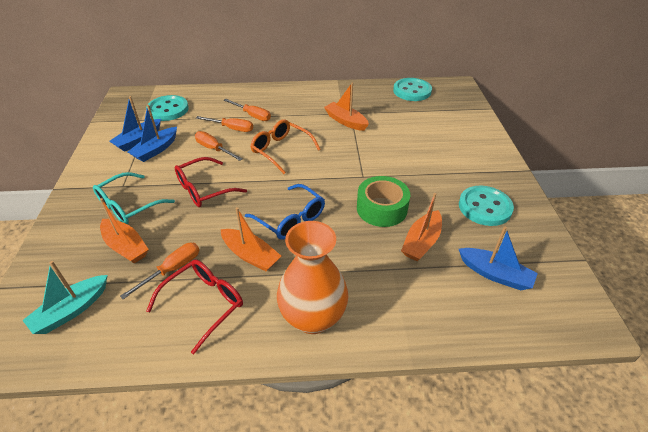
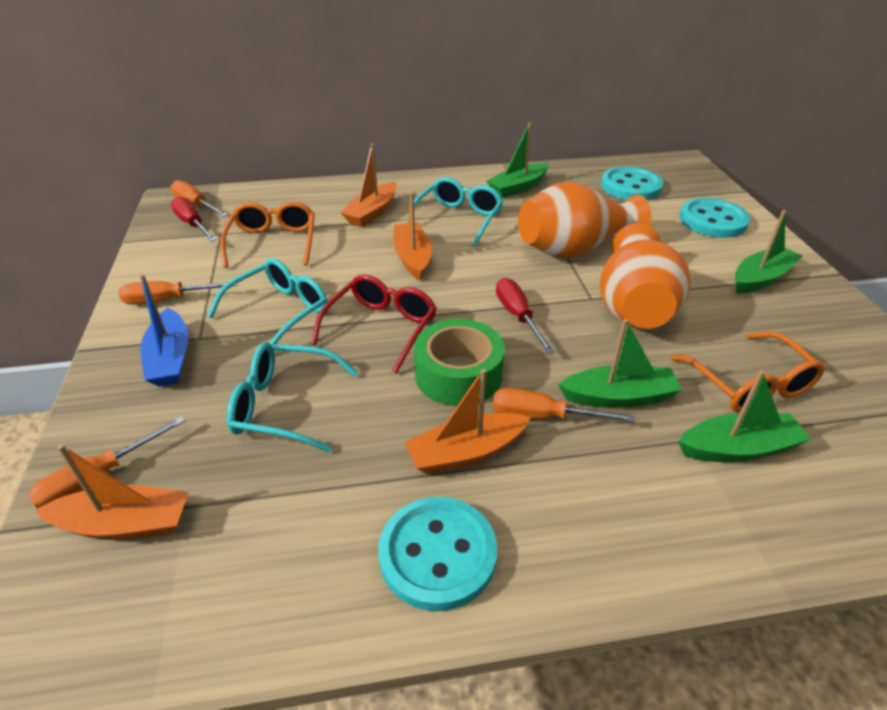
blue boat: 3 -> 1
blue glasses: 1 -> 0
green boat: 0 -> 4
orange glasses: 1 -> 2
orange vase: 1 -> 2
red glasses: 2 -> 1
red screwdriver: 0 -> 2
turquoise boat: 1 -> 0
turquoise glasses: 1 -> 3

